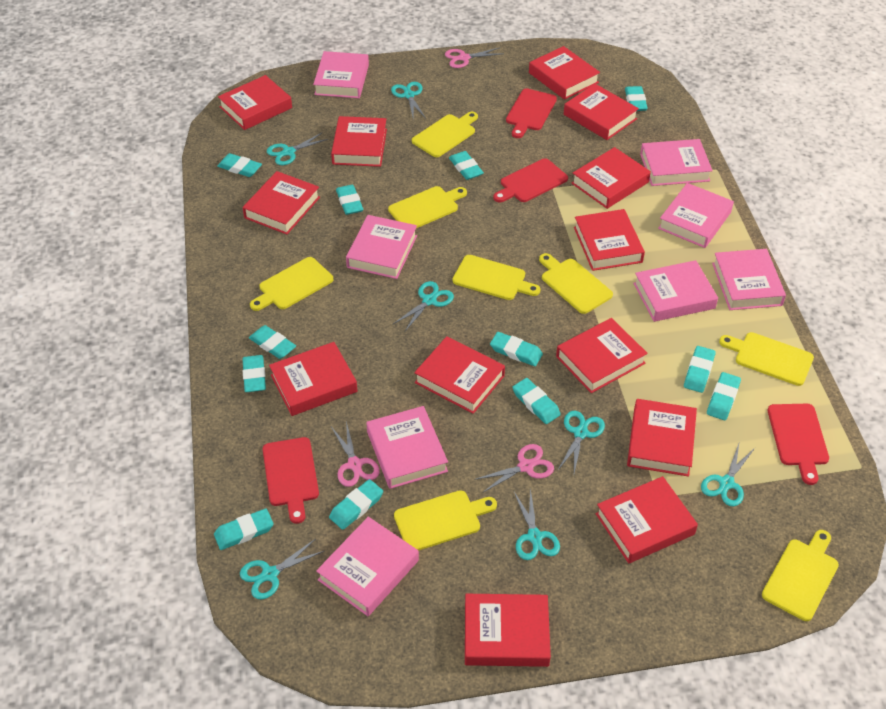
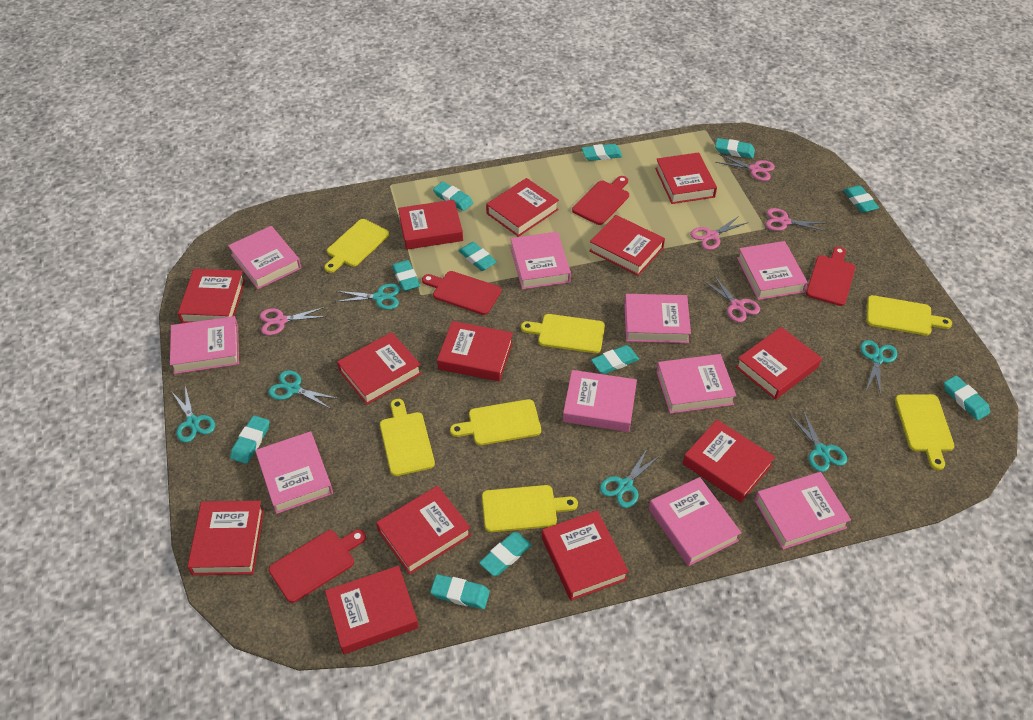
pink book: 8 -> 10
pink scissors: 3 -> 5
turquoise eraser: 12 -> 11
turquoise scissors: 7 -> 6
yellow cutting board: 8 -> 7

